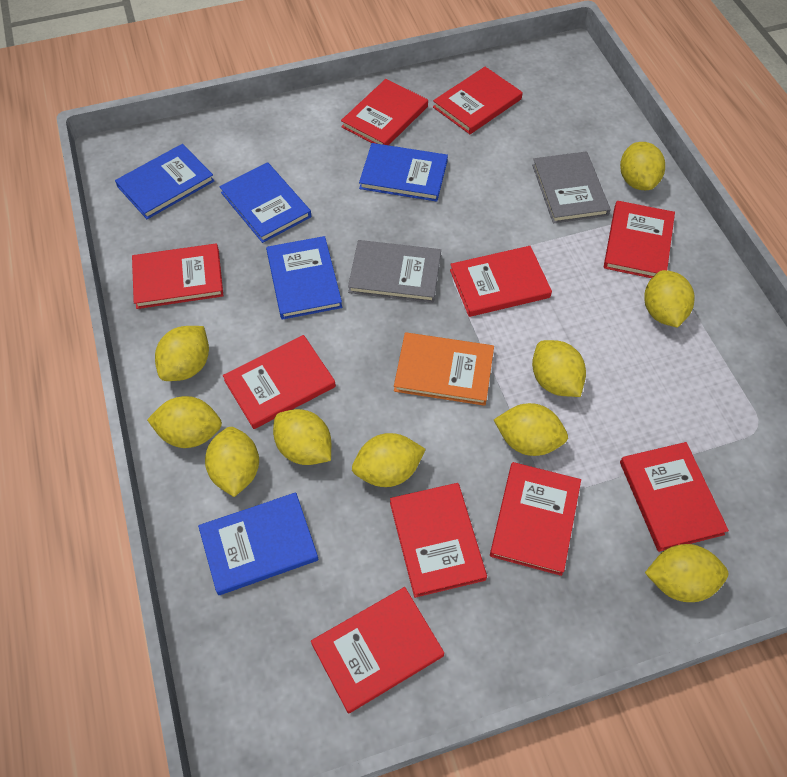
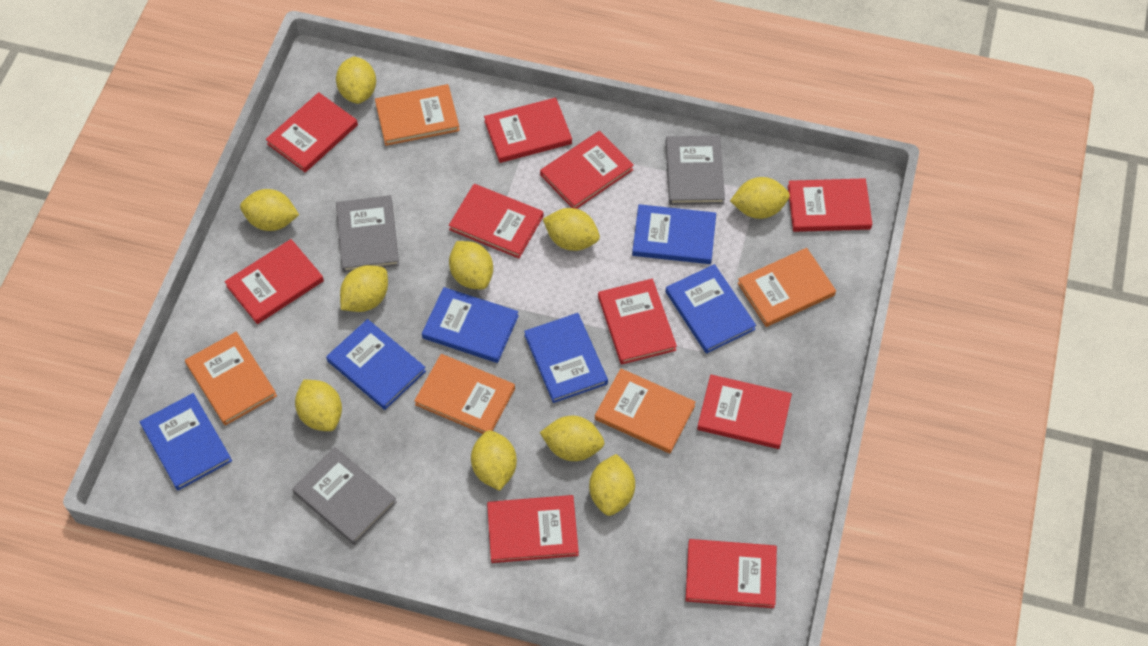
blue book: 5 -> 6
grey book: 2 -> 3
orange book: 1 -> 5

